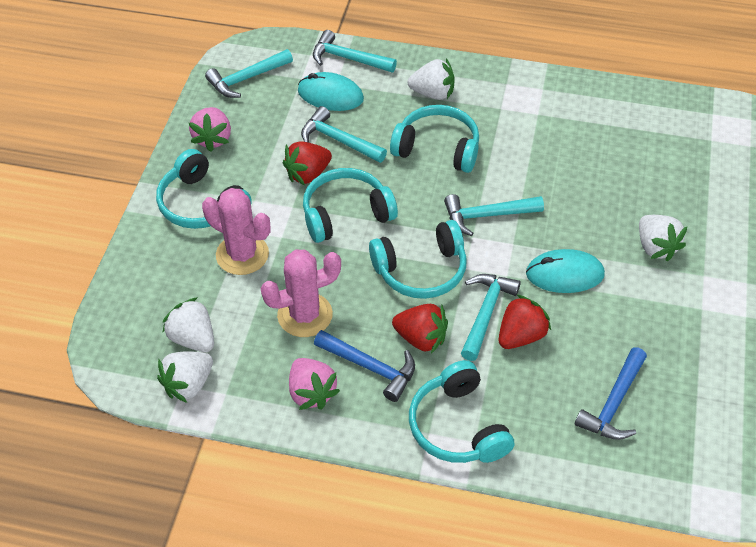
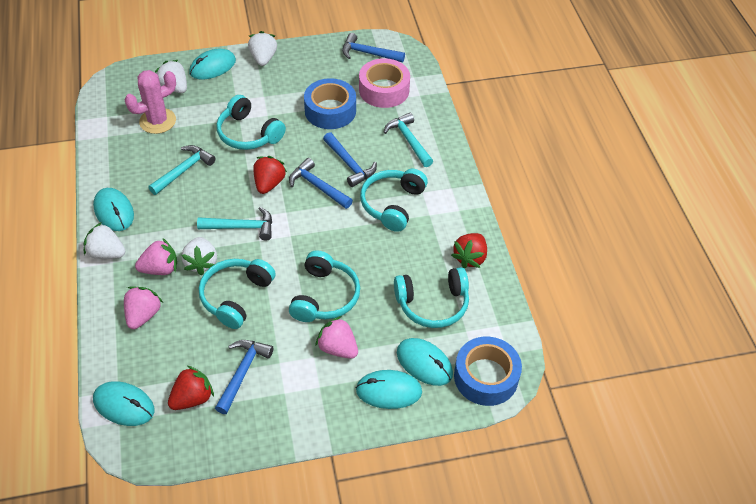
blue hammer: 2 -> 4
blue tape: 0 -> 2
pink cactus: 2 -> 1
pink strawberry: 2 -> 3
pink tape: 0 -> 1
turquoise hammer: 5 -> 3
turquoise mouse: 2 -> 5

